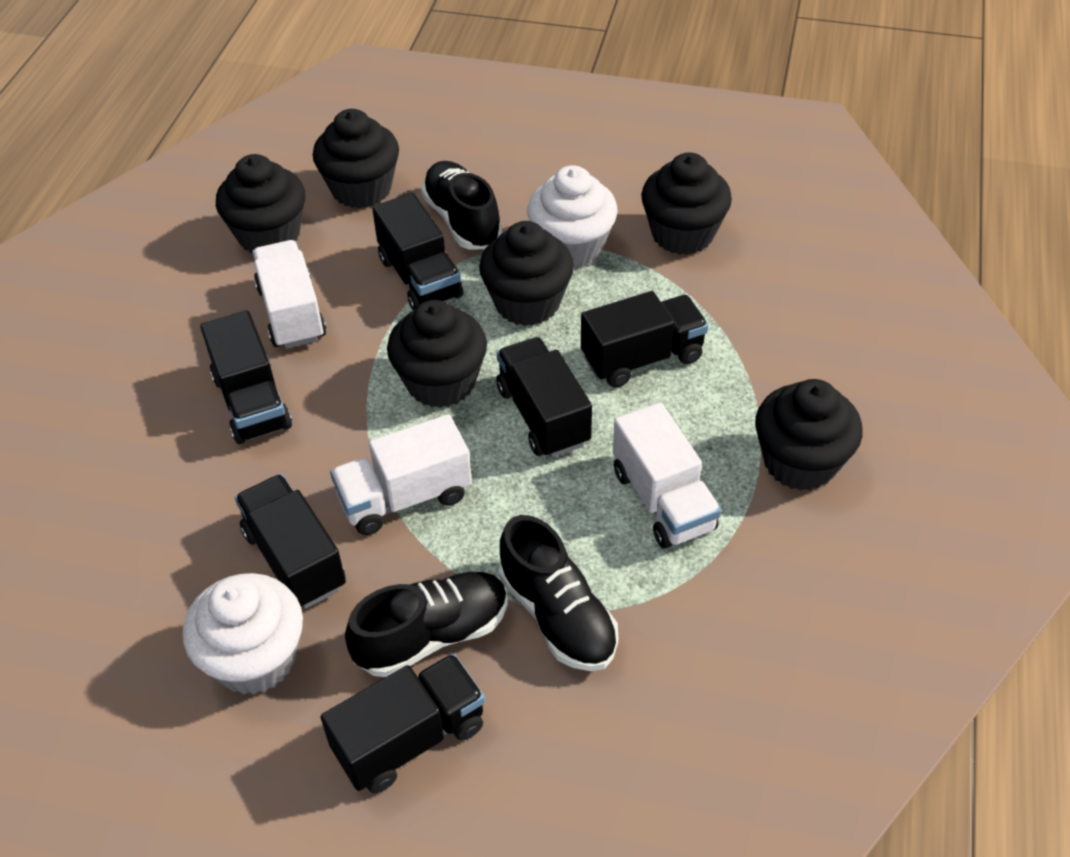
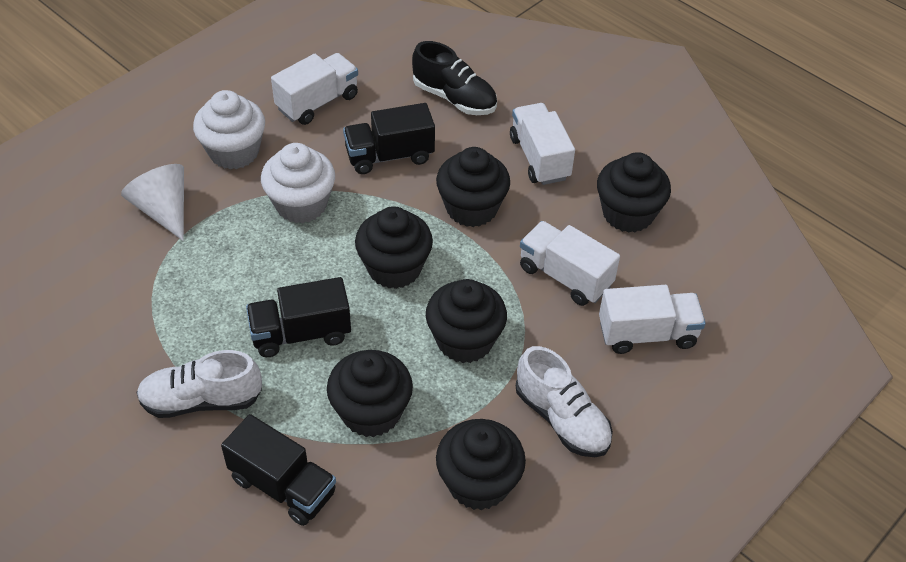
black shoe: 3 -> 1
black truck: 6 -> 3
white cone: 0 -> 1
white shoe: 0 -> 2
white truck: 3 -> 4

